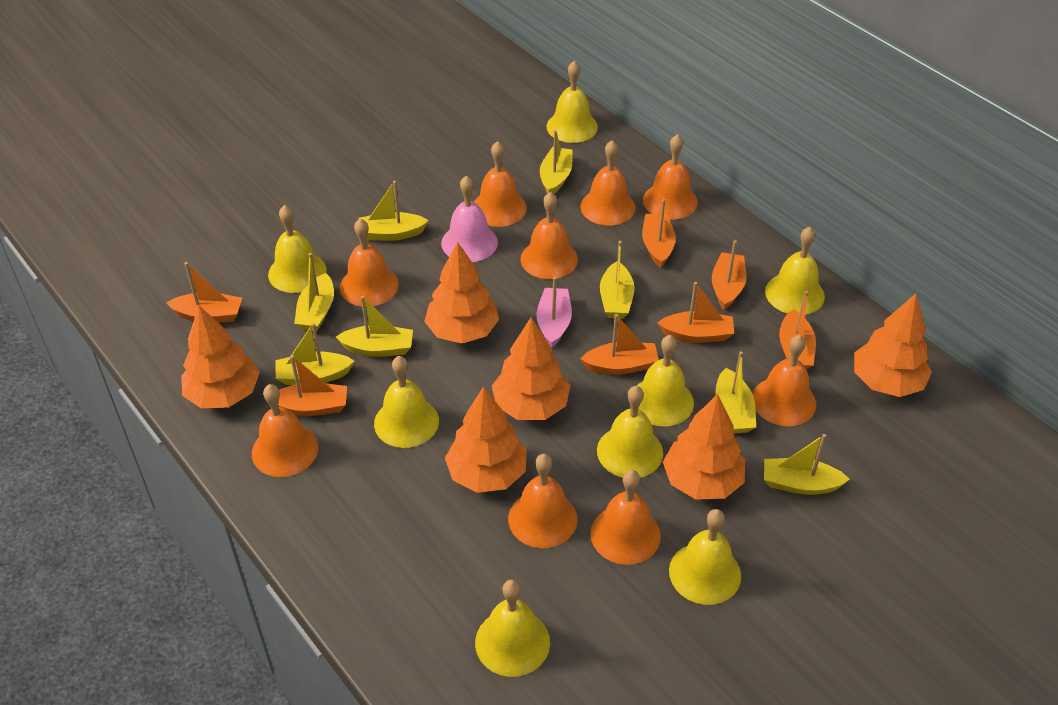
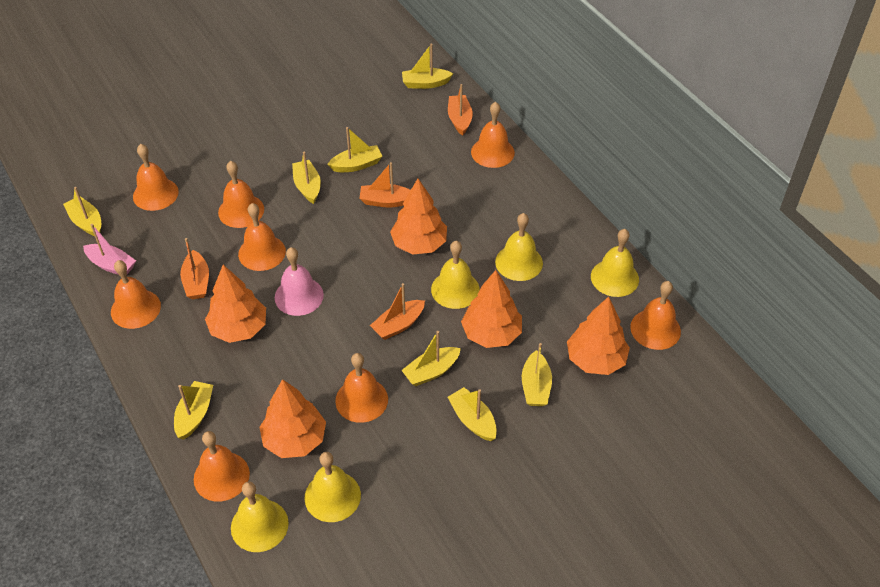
orange bell: 9 -> 8
orange boat: 7 -> 4
orange tree: 6 -> 5
yellow bell: 8 -> 5

